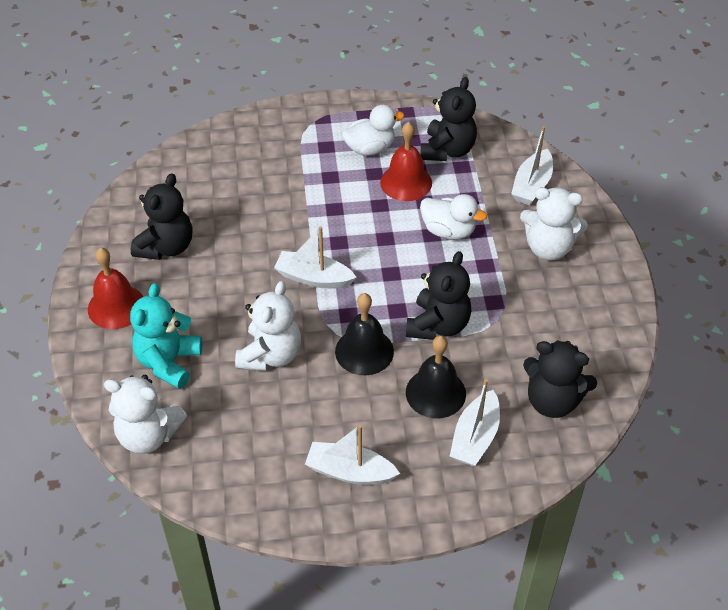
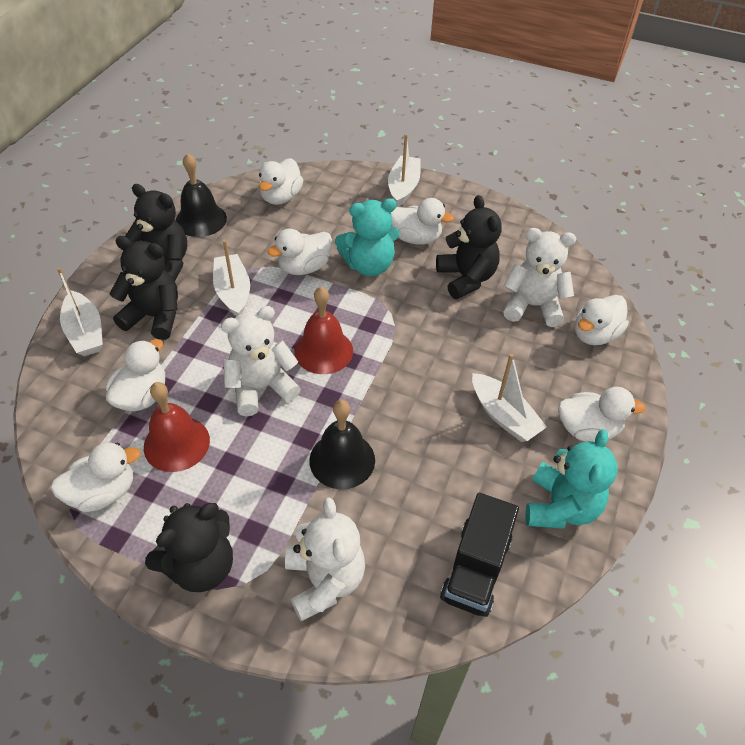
black truck: 0 -> 1
turquoise teddy bear: 1 -> 2
white duck: 2 -> 7

